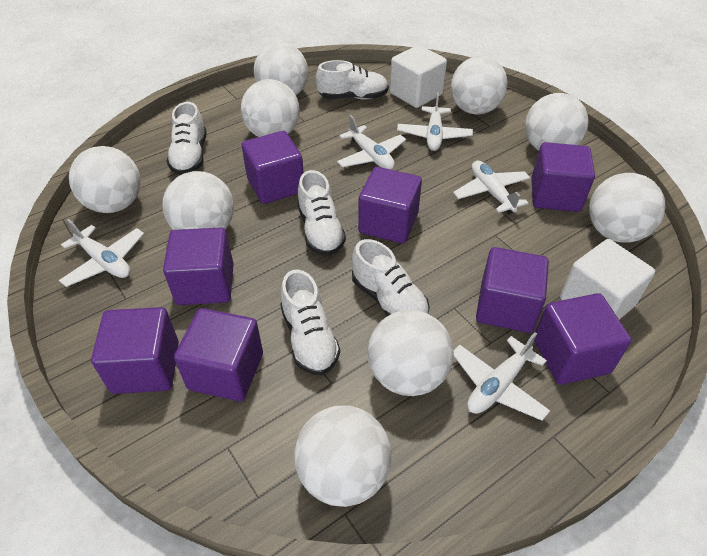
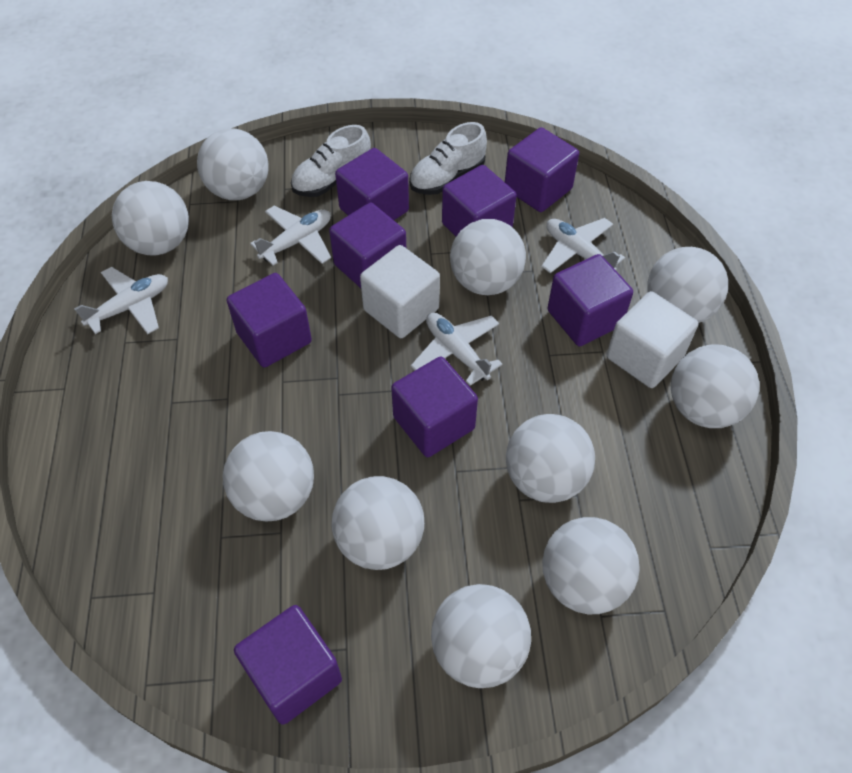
white ball: 9 -> 10
white plane: 5 -> 4
white shoe: 5 -> 2

